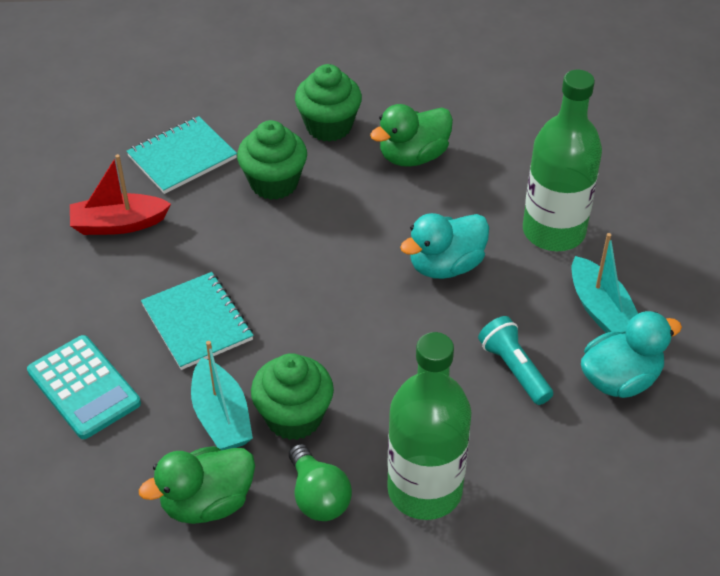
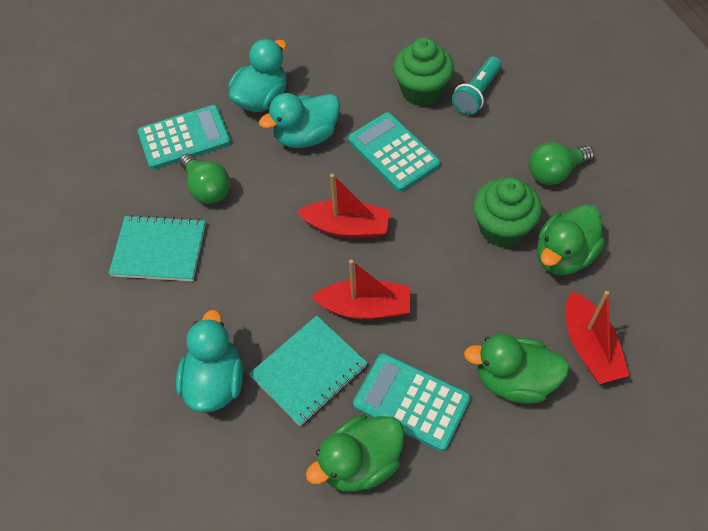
green bottle: 2 -> 0
green cupcake: 3 -> 2
green duck: 2 -> 3
green light bulb: 1 -> 2
red boat: 1 -> 3
turquoise boat: 2 -> 0
turquoise calculator: 1 -> 3
turquoise duck: 2 -> 3

